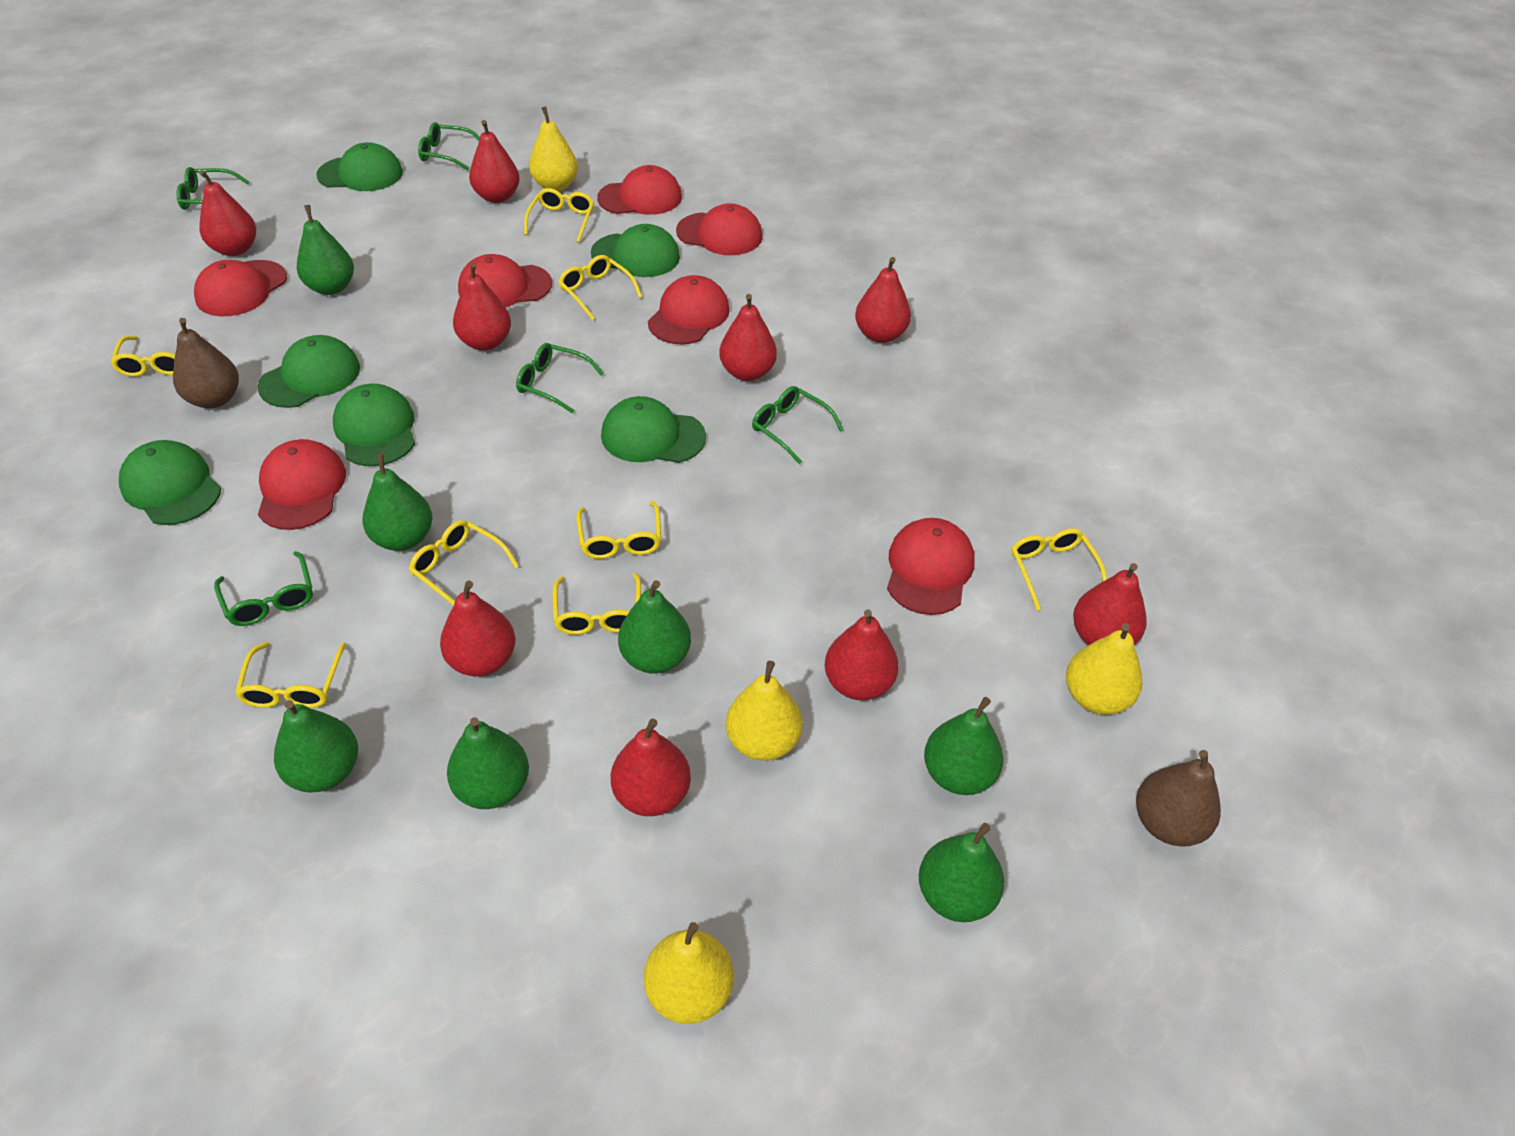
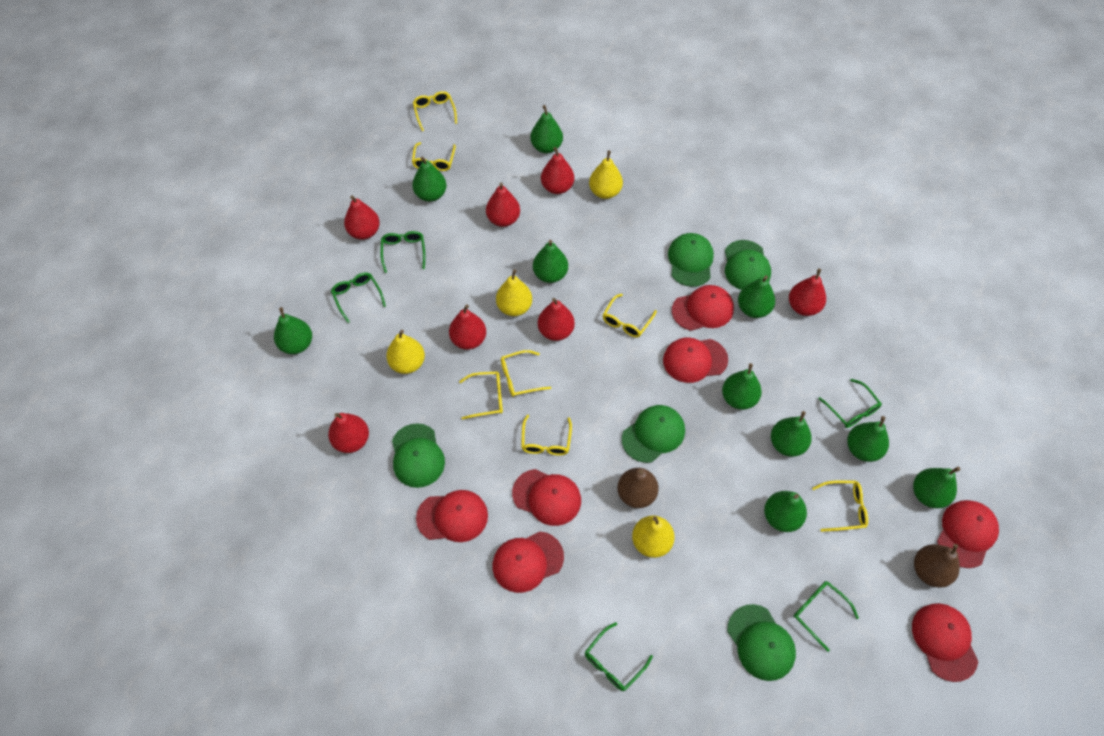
green cap: 6 -> 5
green pear: 7 -> 10
red pear: 9 -> 7
yellow glasses: 8 -> 7

